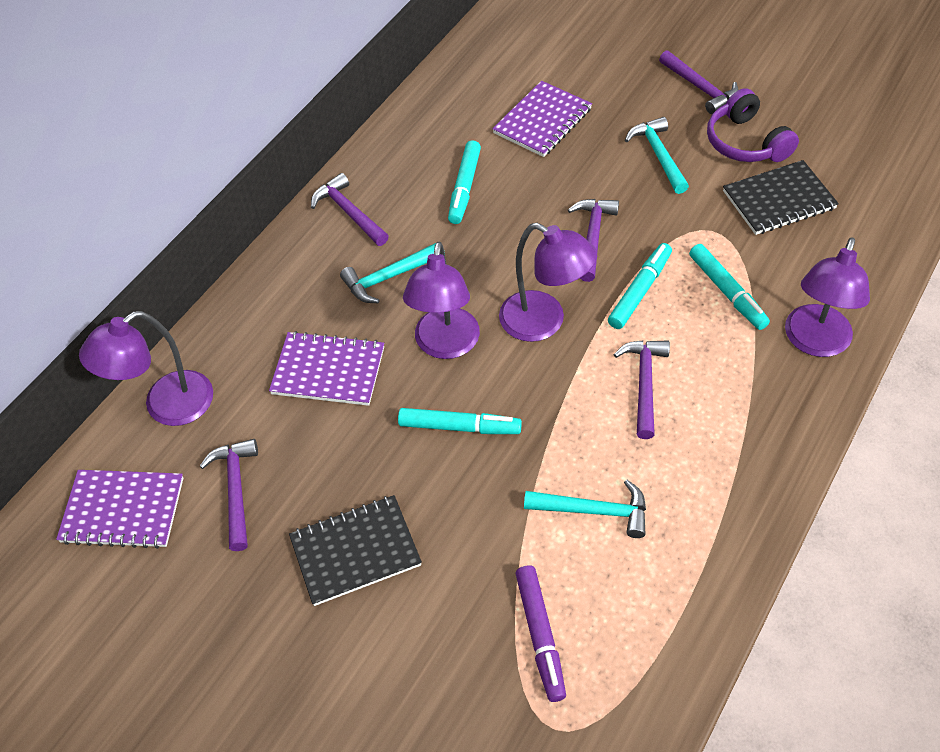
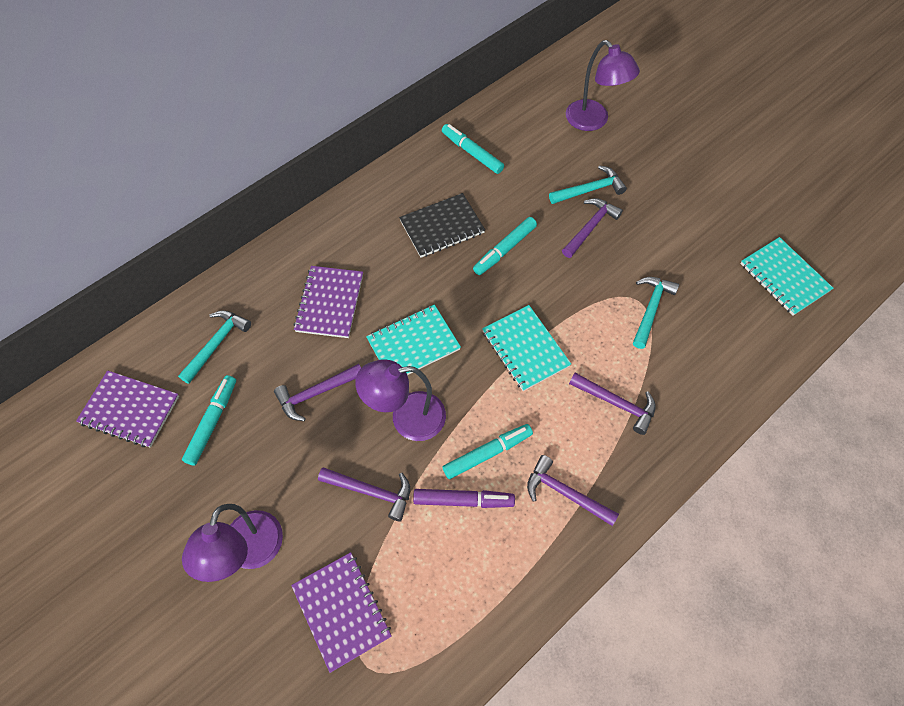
black notebook: 2 -> 1
purple headphones: 1 -> 0
purple lamp: 4 -> 3
turquoise notebook: 0 -> 3

